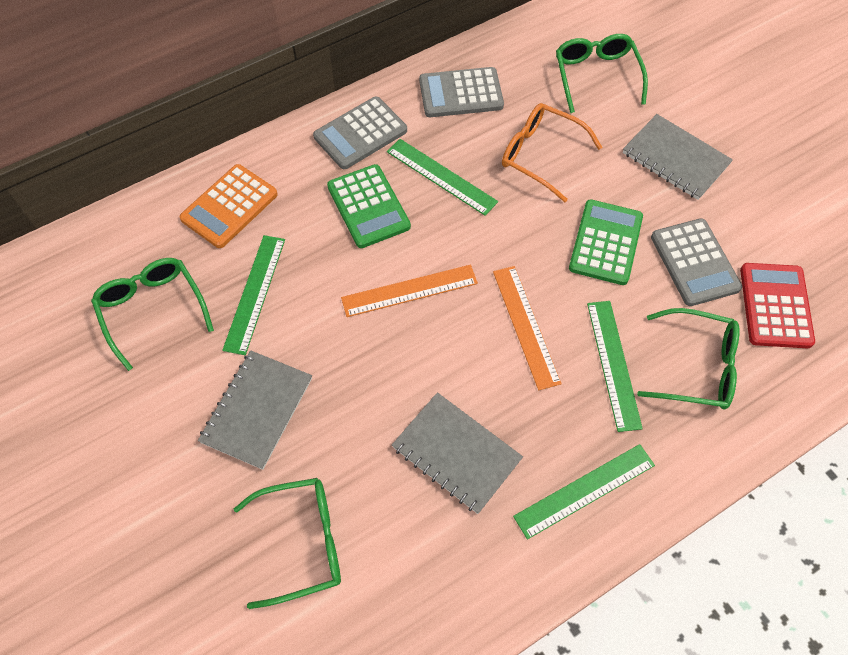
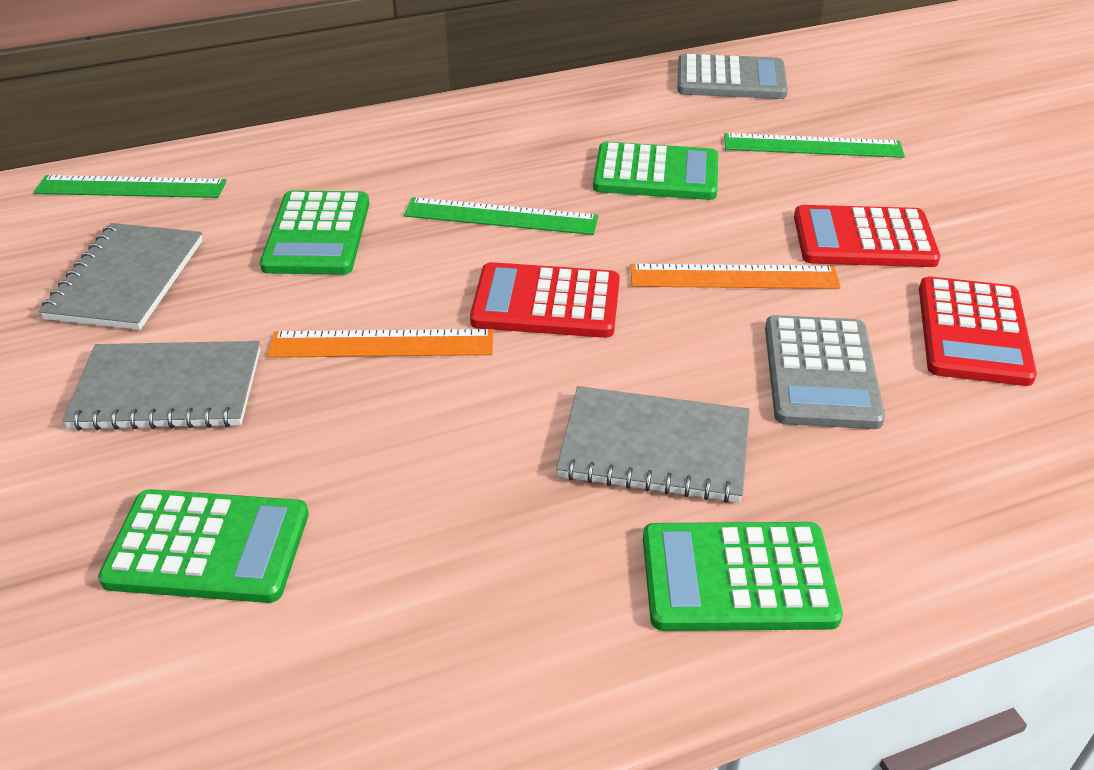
green calculator: 2 -> 4
green glasses: 4 -> 0
green ruler: 4 -> 3
grey calculator: 3 -> 2
orange calculator: 1 -> 0
orange glasses: 1 -> 0
red calculator: 1 -> 3

